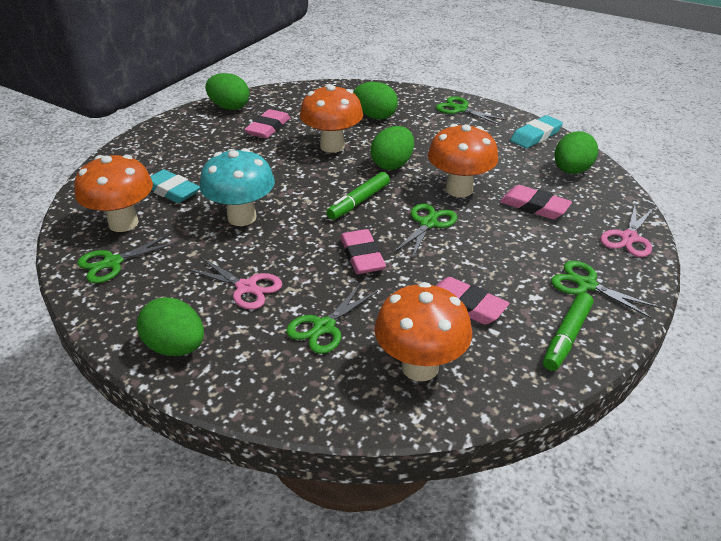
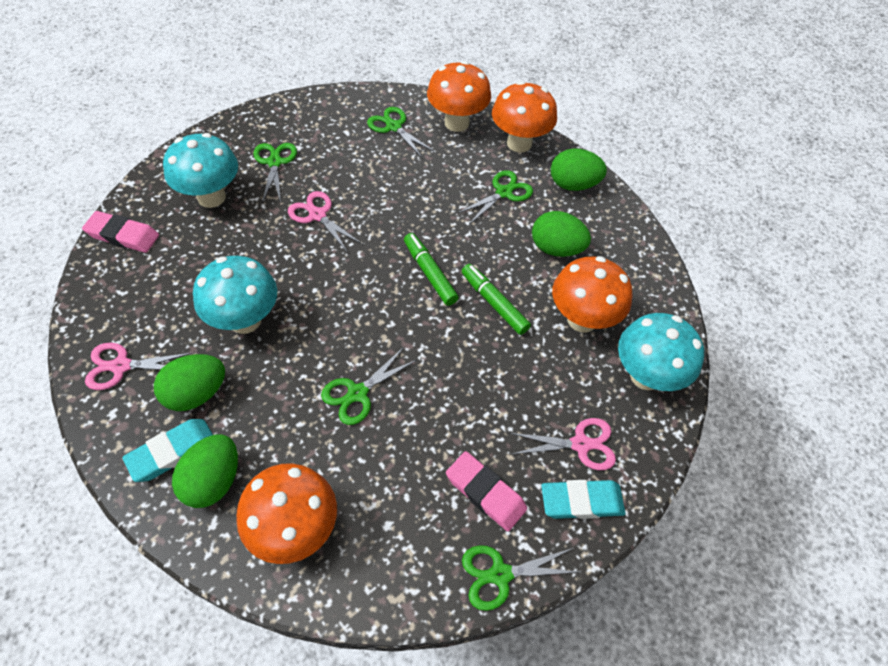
green egg: 5 -> 4
pink eraser: 4 -> 2
pink scissors: 2 -> 3
turquoise mushroom: 1 -> 3

